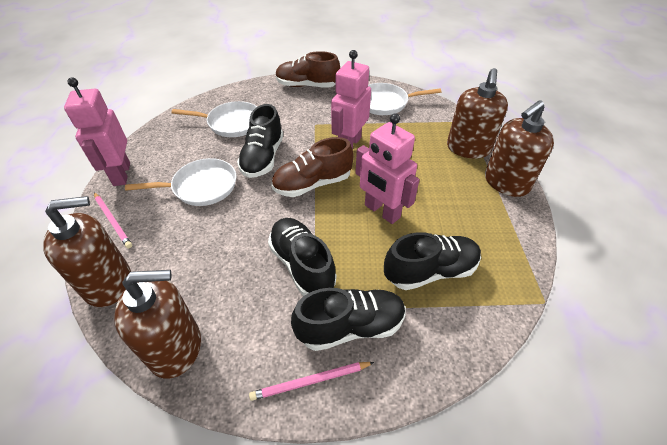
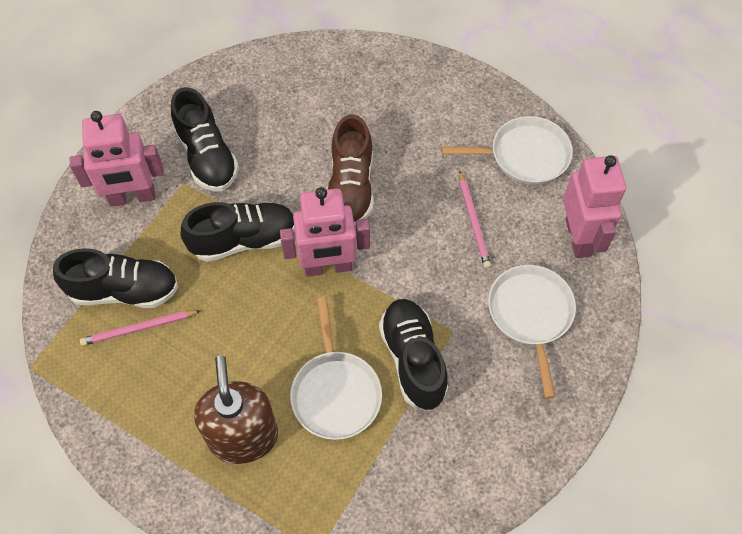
brown shoe: 2 -> 1
brown soap dispenser: 4 -> 1

